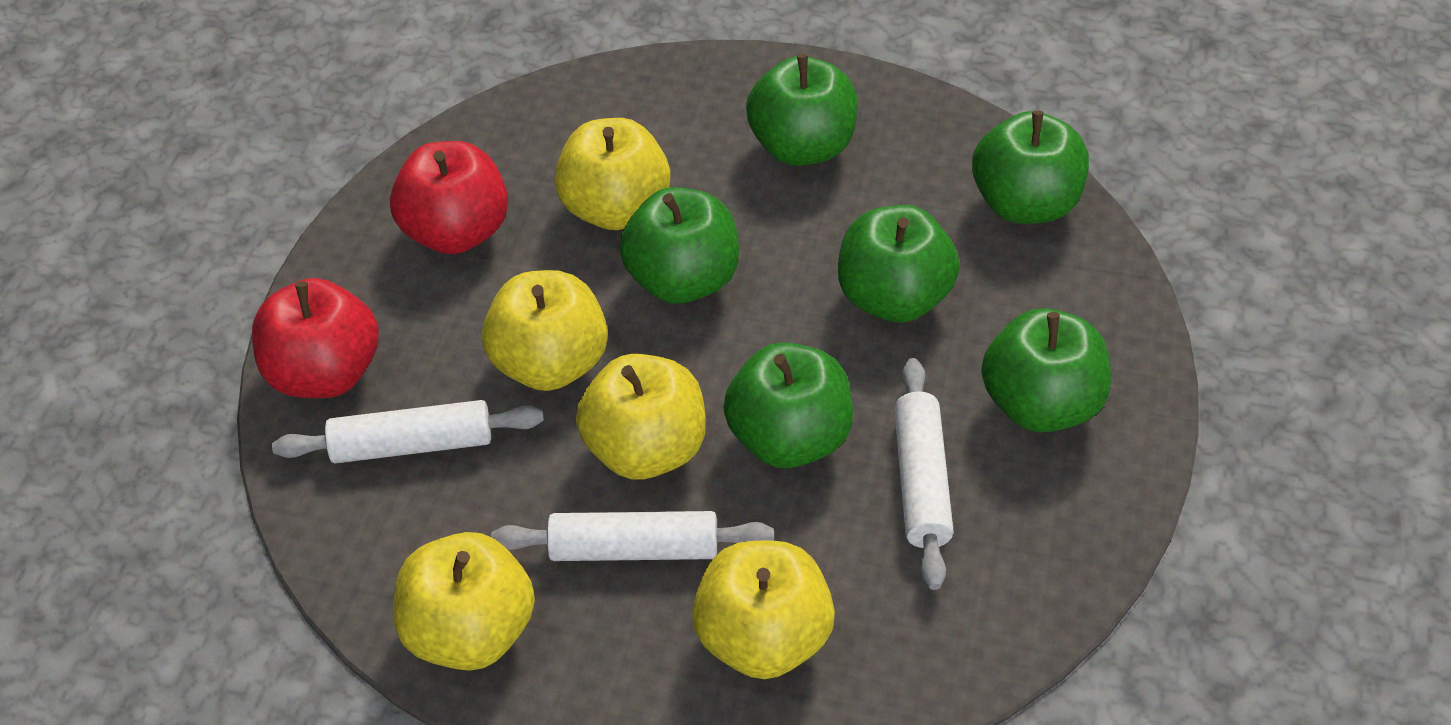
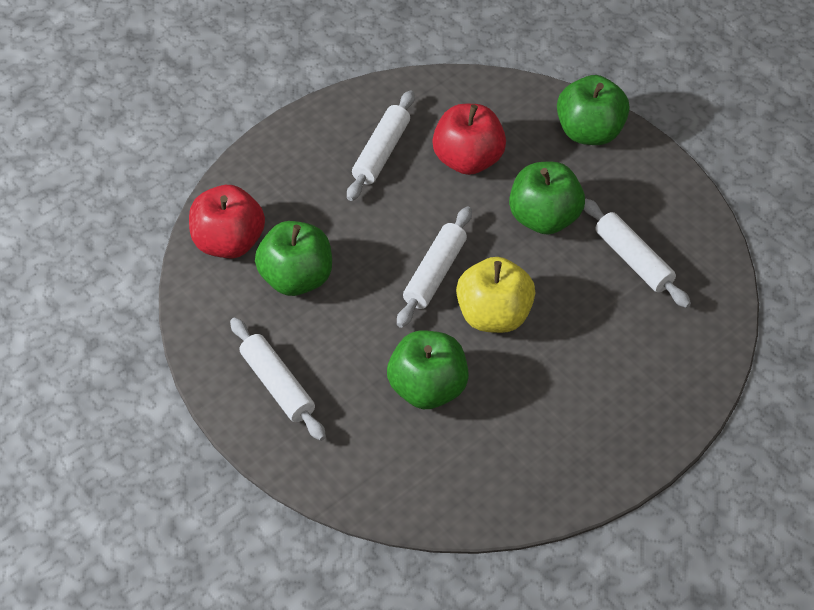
green apple: 6 -> 4
white rolling pin: 3 -> 4
yellow apple: 5 -> 1

